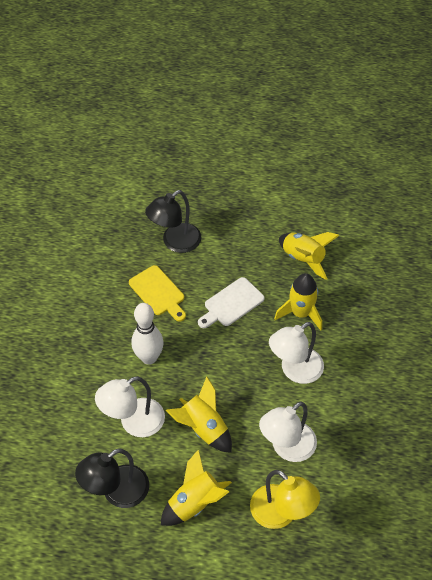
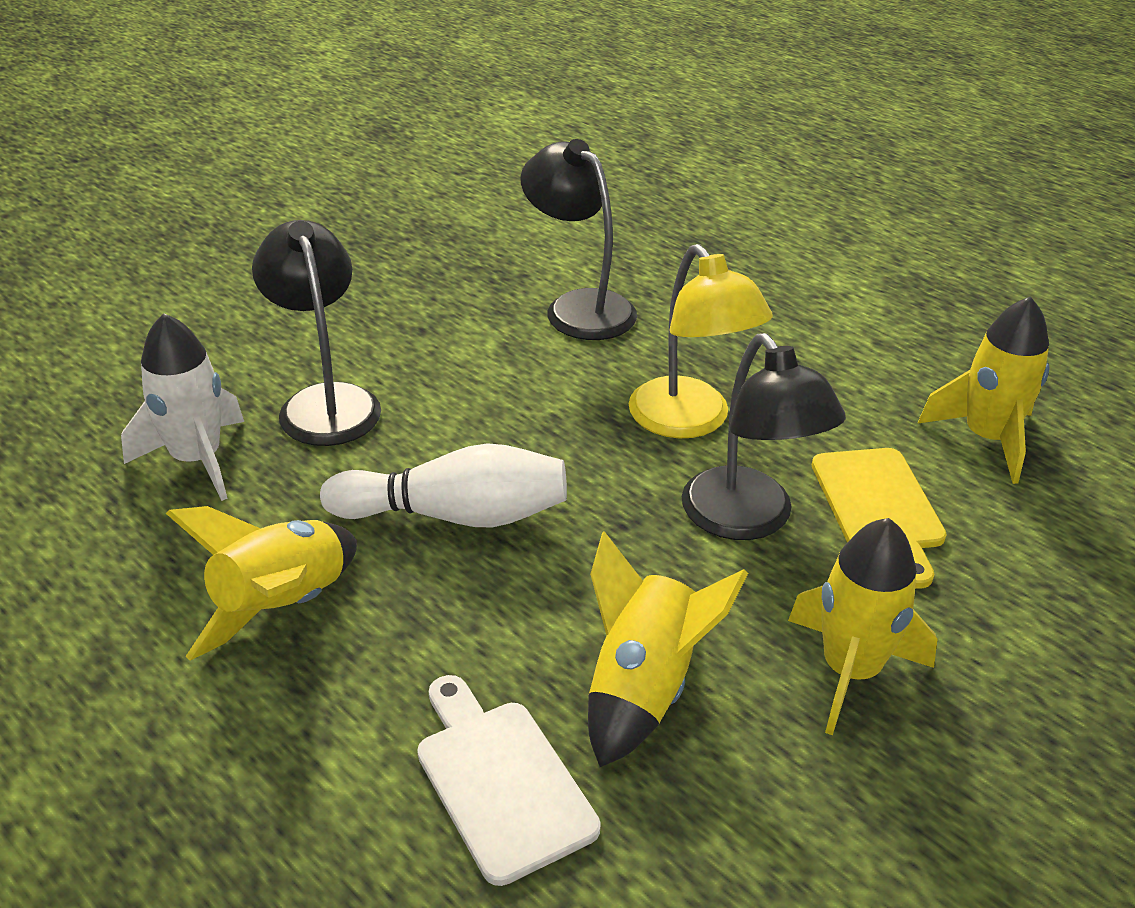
black lamp: 2 -> 3
white lamp: 3 -> 0
white rocket: 0 -> 1

